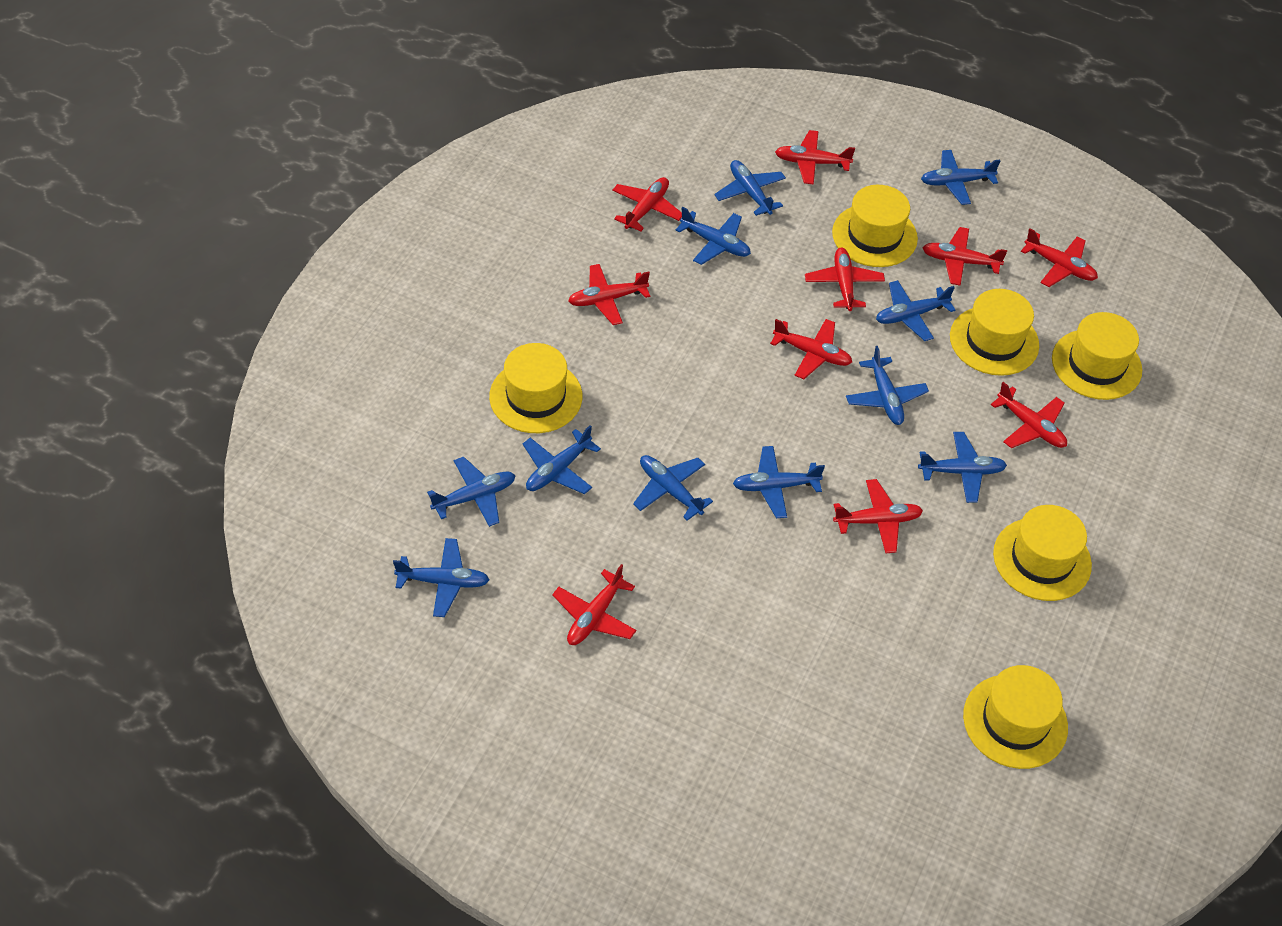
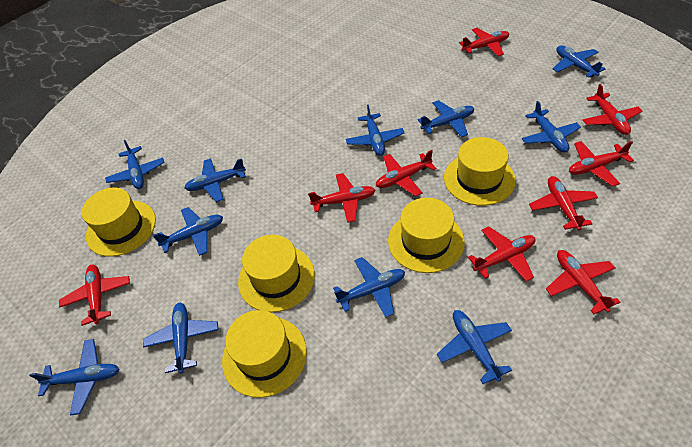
red plane: 10 -> 9
yellow hat: 6 -> 5

